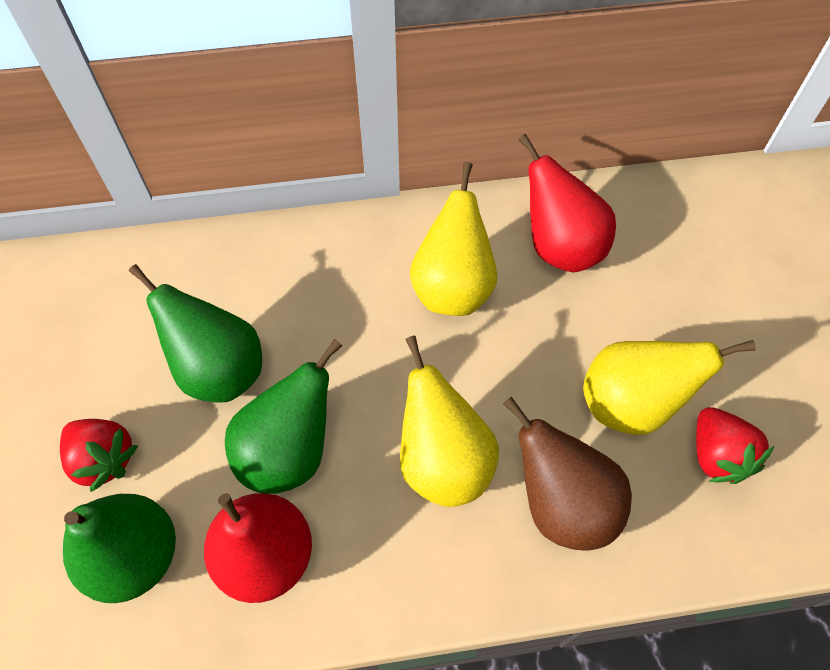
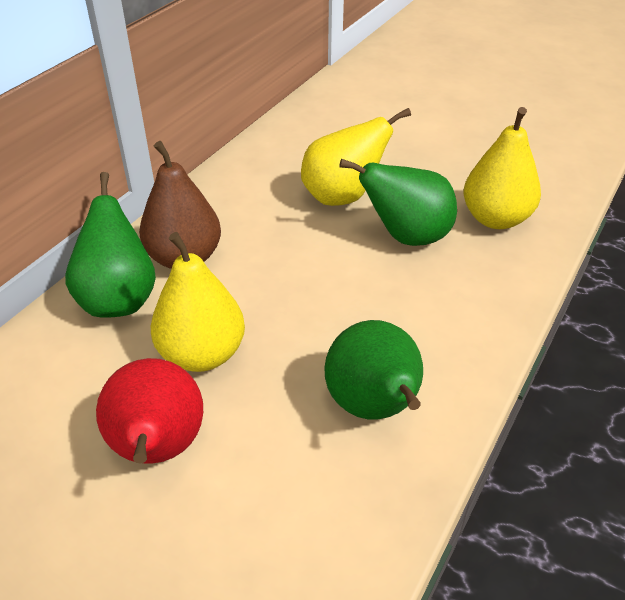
red pear: 2 -> 1
red strawberry: 2 -> 0

